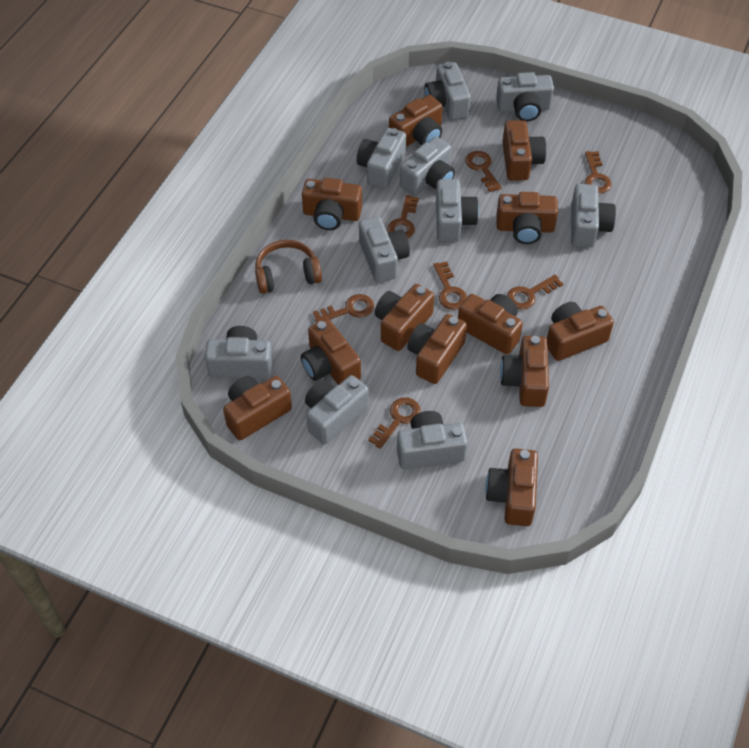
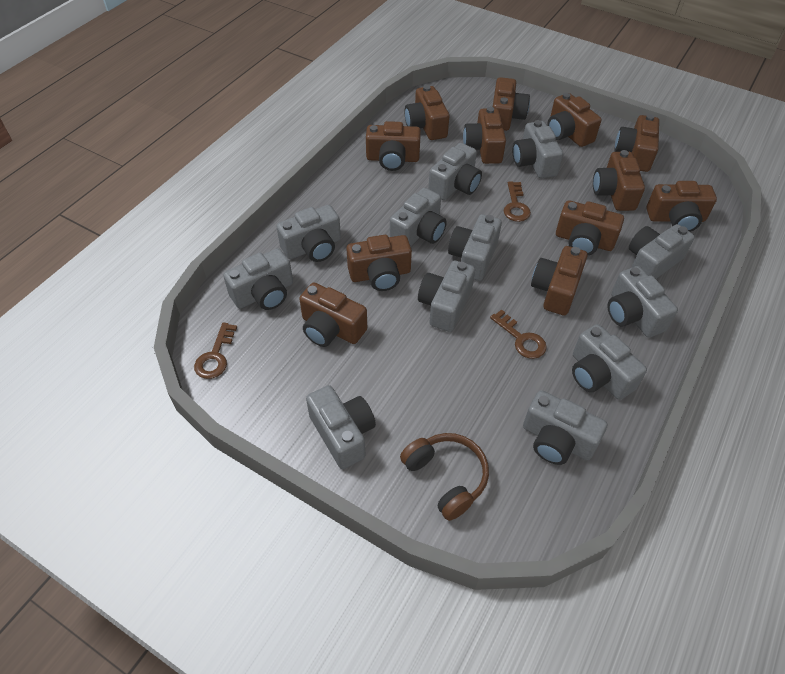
brown key: 7 -> 3
grey camera: 10 -> 12

